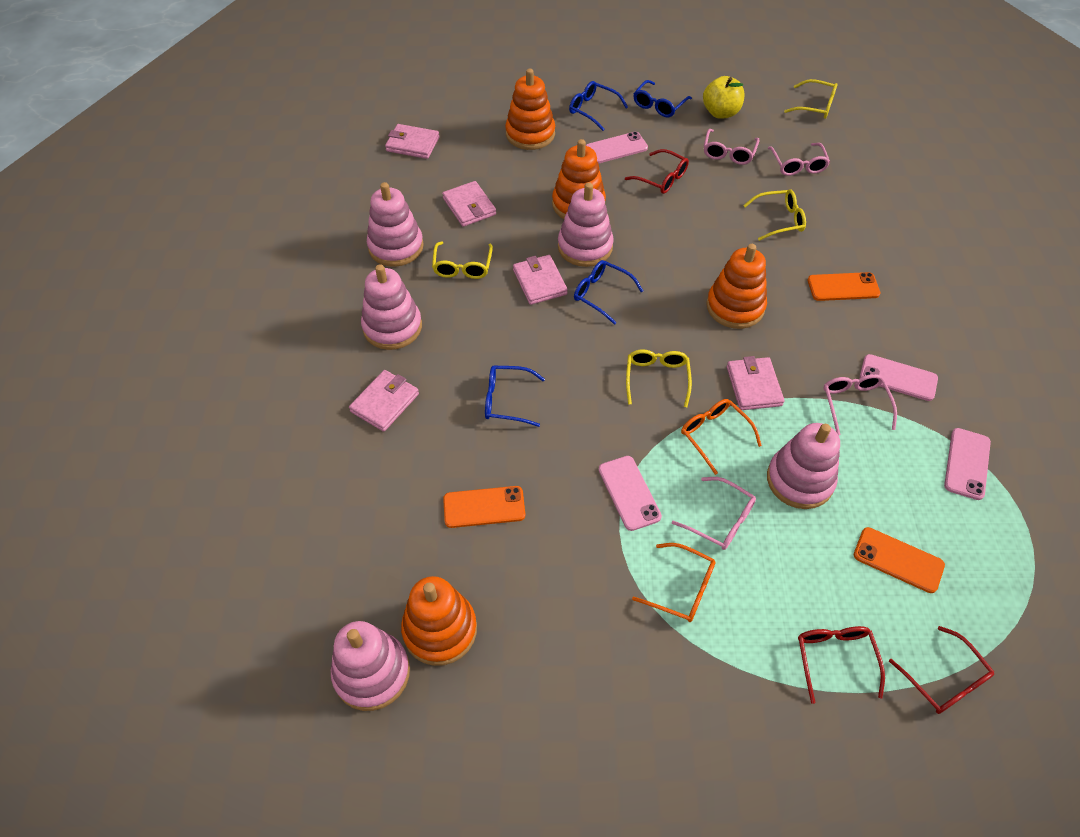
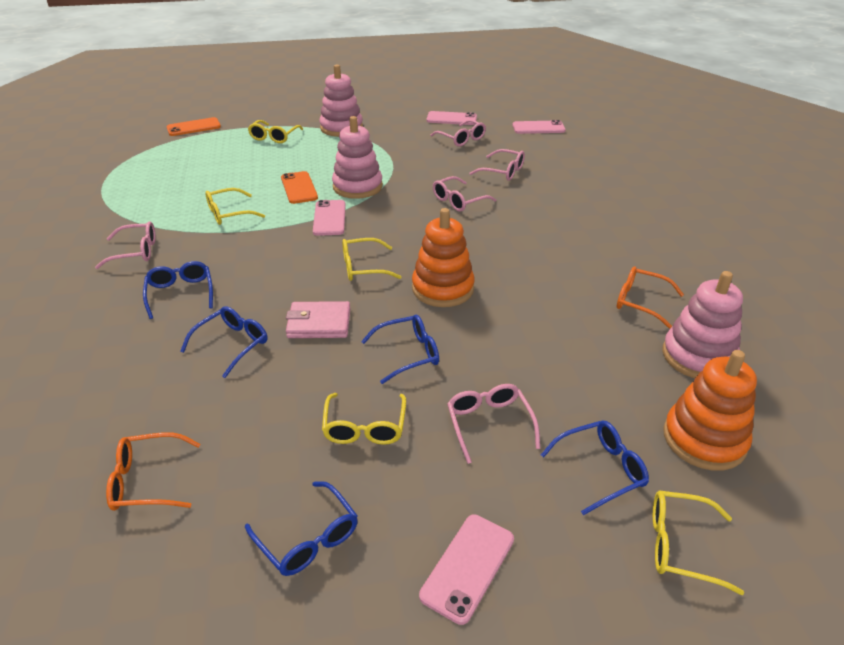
blue glasses: 4 -> 5
orange phone: 3 -> 2
orange stacking toy: 4 -> 2
pink glasses: 4 -> 5
pink stacking toy: 5 -> 3
pink wallet: 5 -> 1
red glasses: 3 -> 0
yellow apple: 1 -> 0
yellow glasses: 4 -> 5

